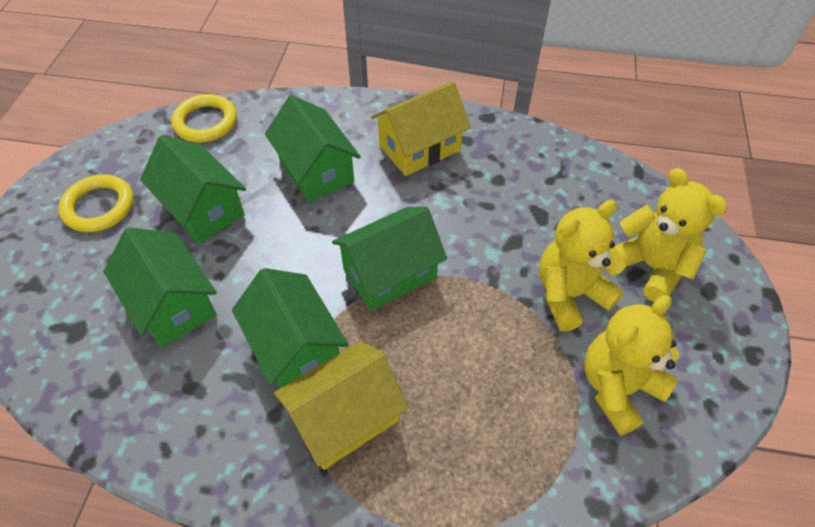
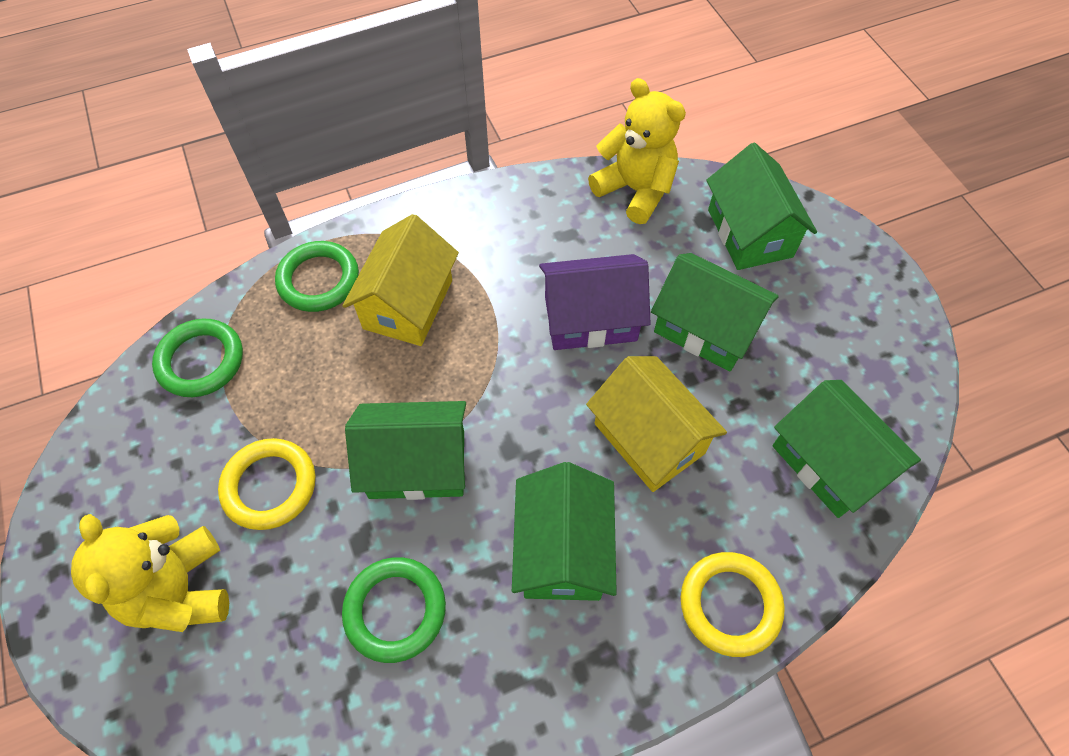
green ring: 0 -> 3
purple house: 0 -> 1
yellow teddy bear: 3 -> 2

